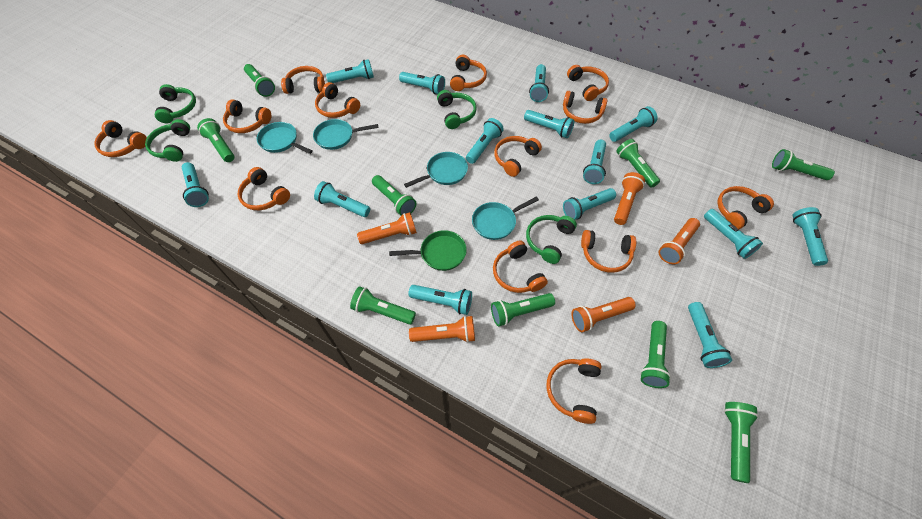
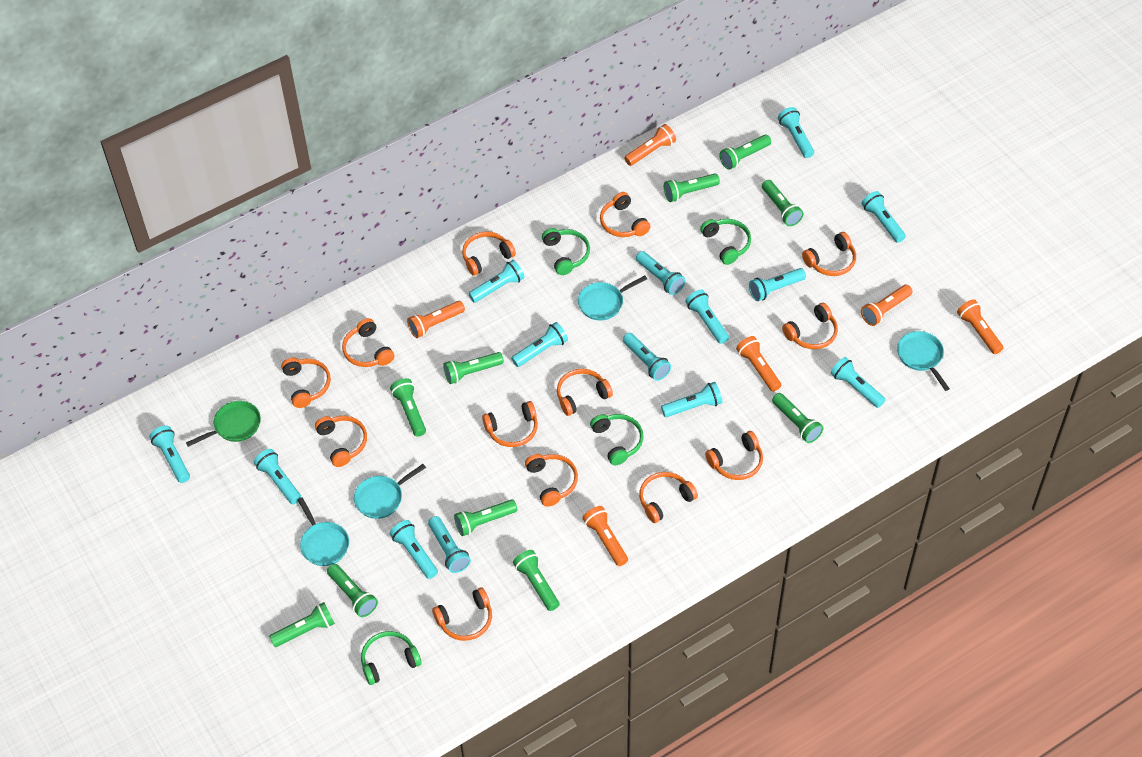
green flashlight: 9 -> 10
orange flashlight: 5 -> 6

